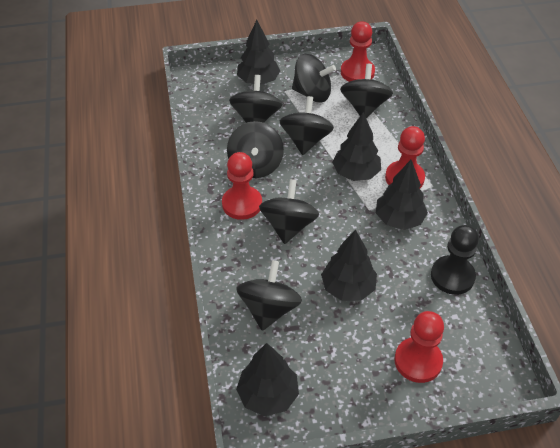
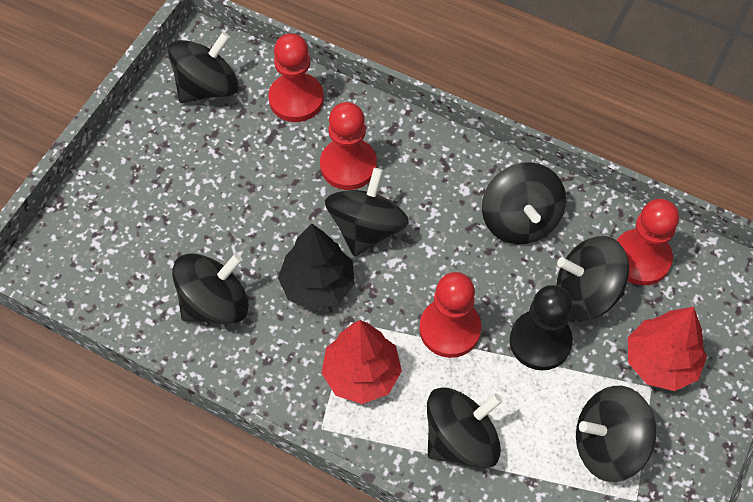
black tree: 5 -> 1
red tree: 0 -> 2

